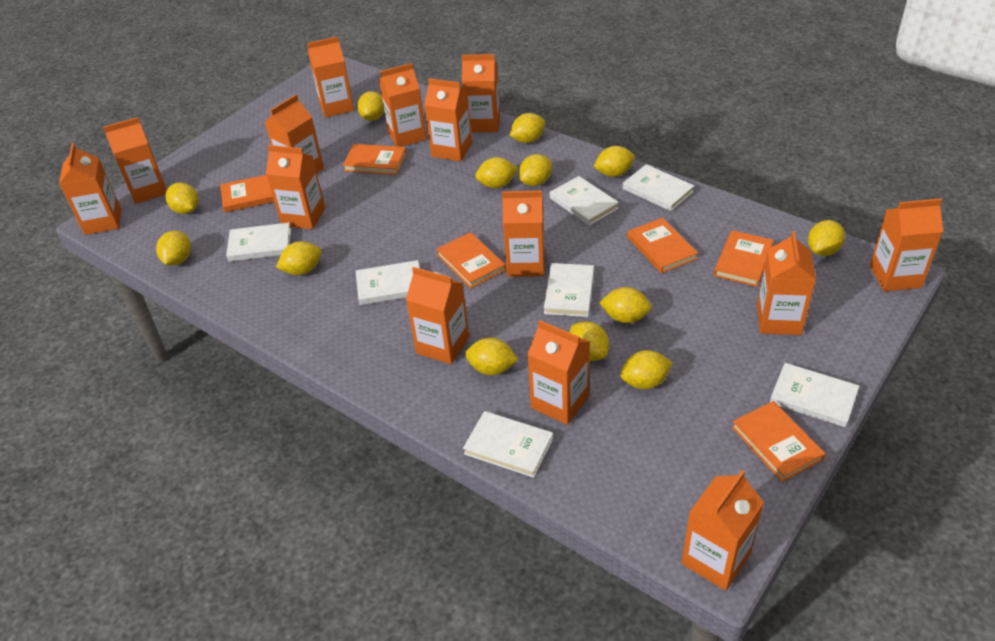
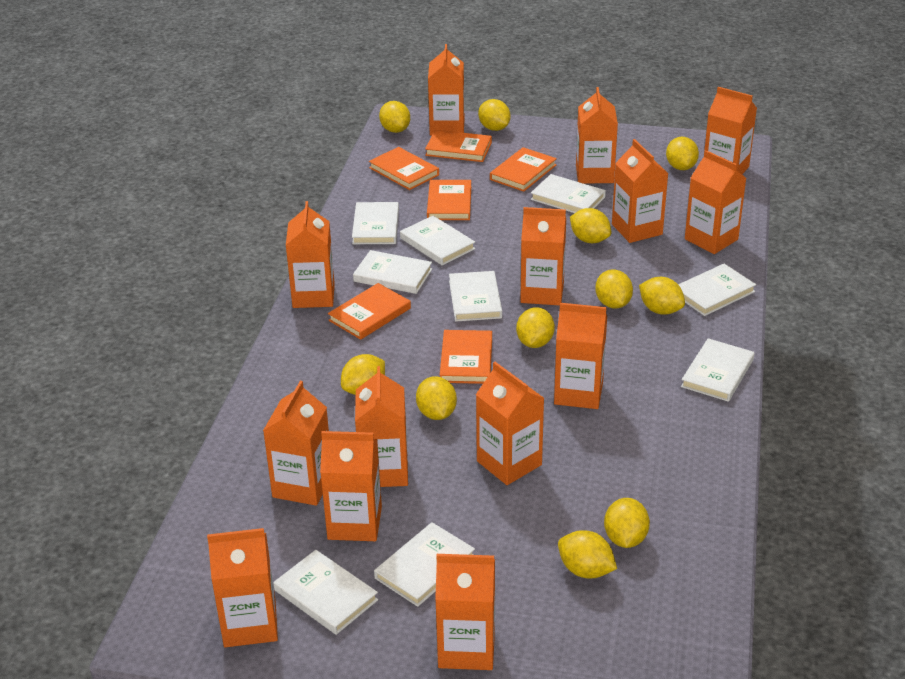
white book: 7 -> 9
yellow lemon: 13 -> 11

